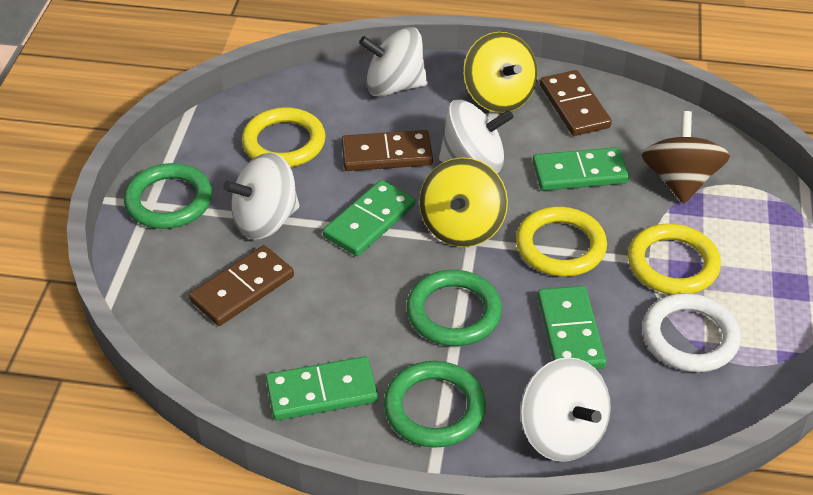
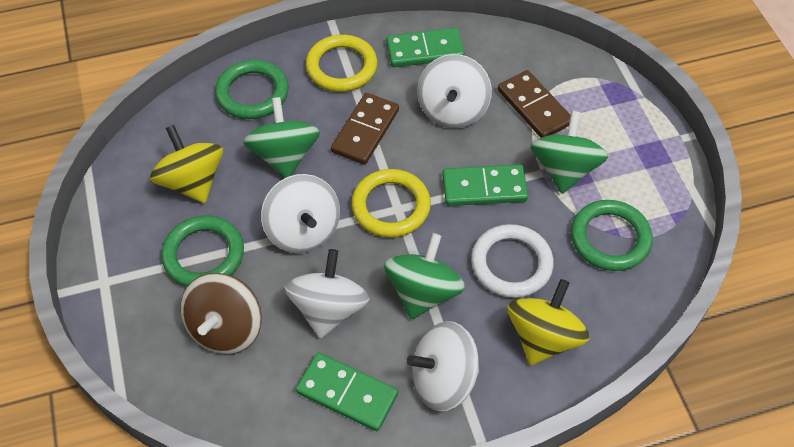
brown domino: 3 -> 2
green domino: 4 -> 3
green spinning top: 0 -> 3
yellow ring: 3 -> 2

